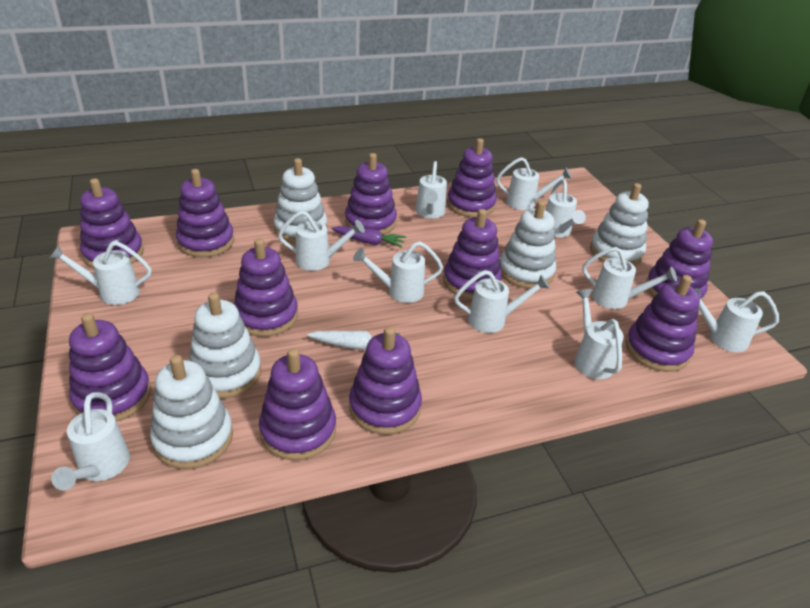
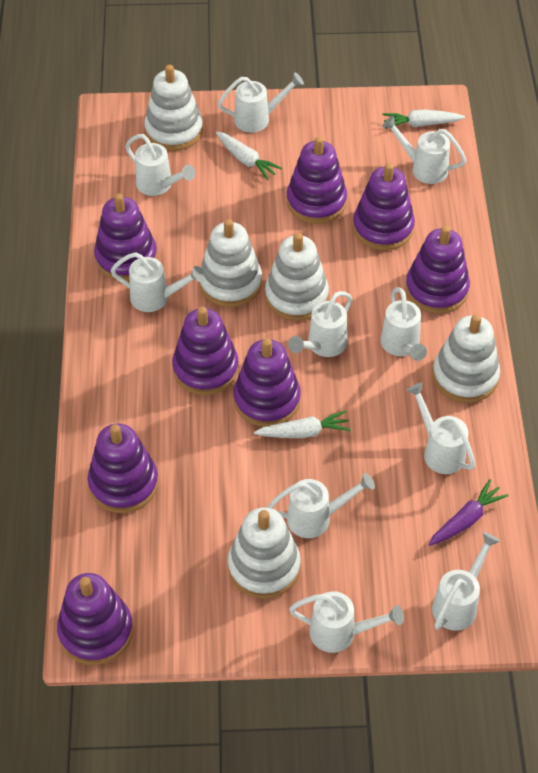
purple stacking toy: 11 -> 8
white carrot: 1 -> 3
white watering can: 11 -> 10

